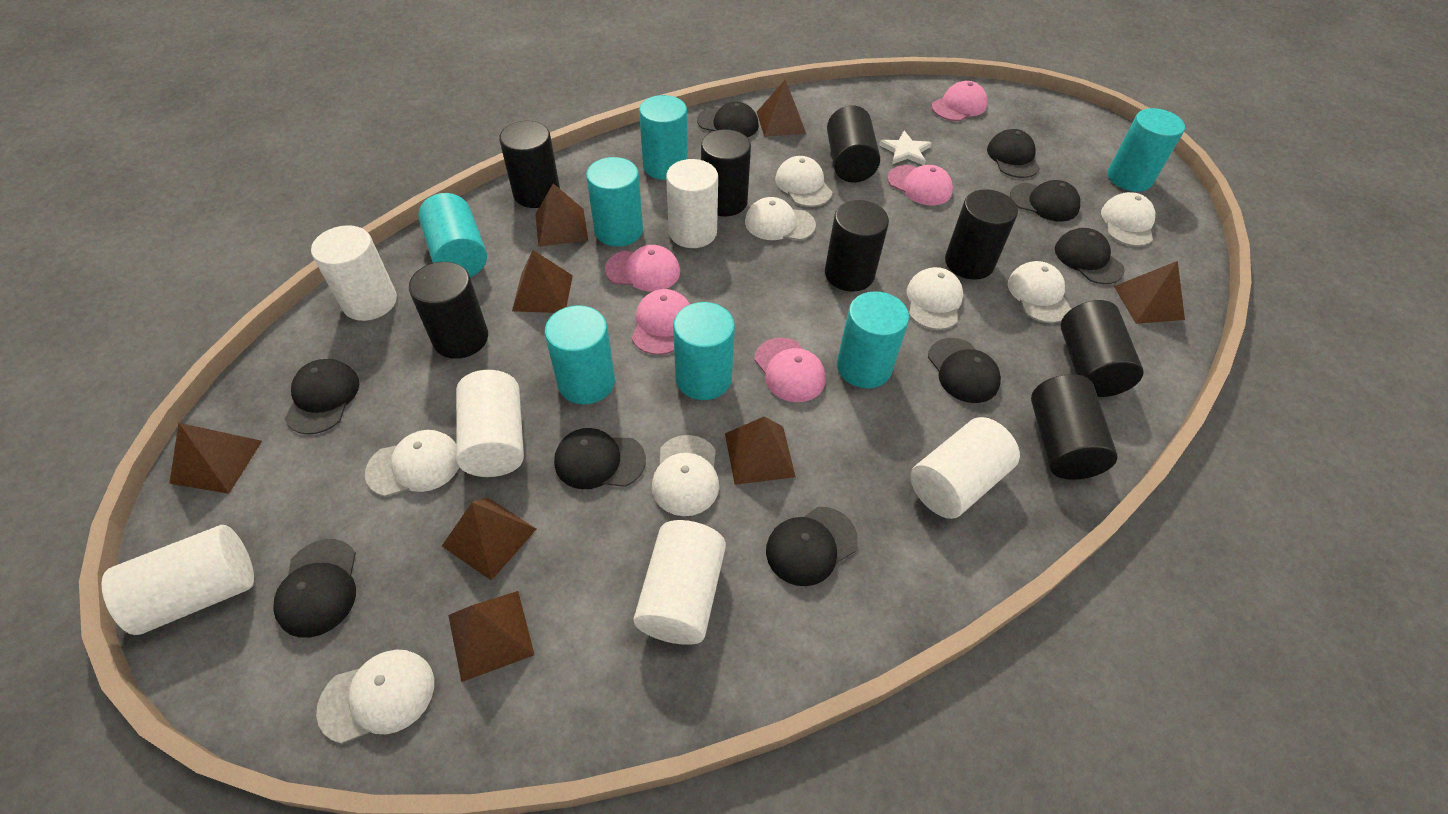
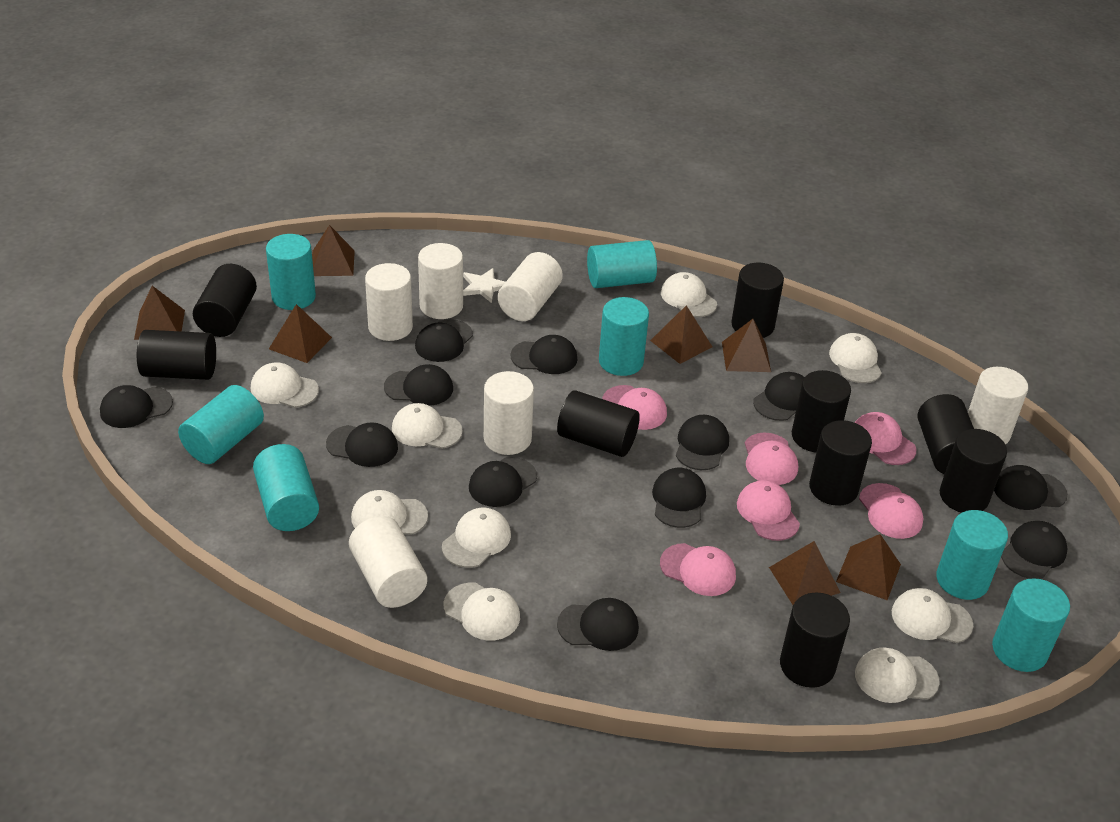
black cap: 9 -> 12
black cylinder: 8 -> 9
brown pyramid: 8 -> 7
pink cap: 5 -> 6
white cap: 8 -> 9

